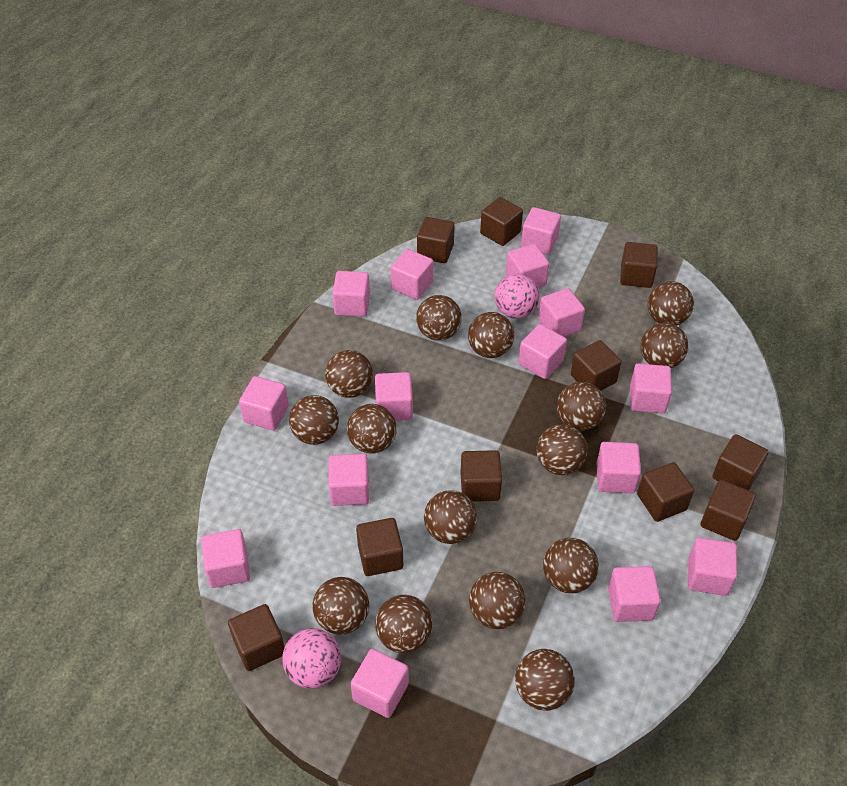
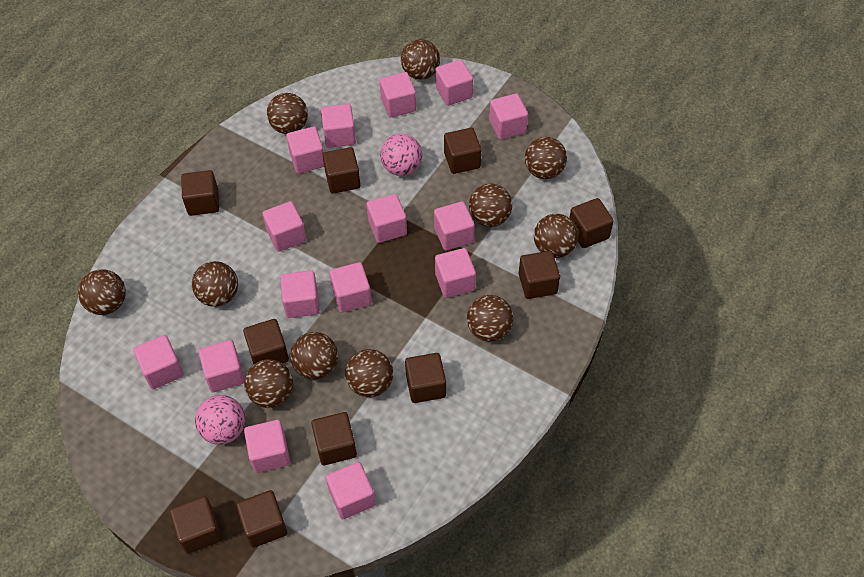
brown ball: 15 -> 11

